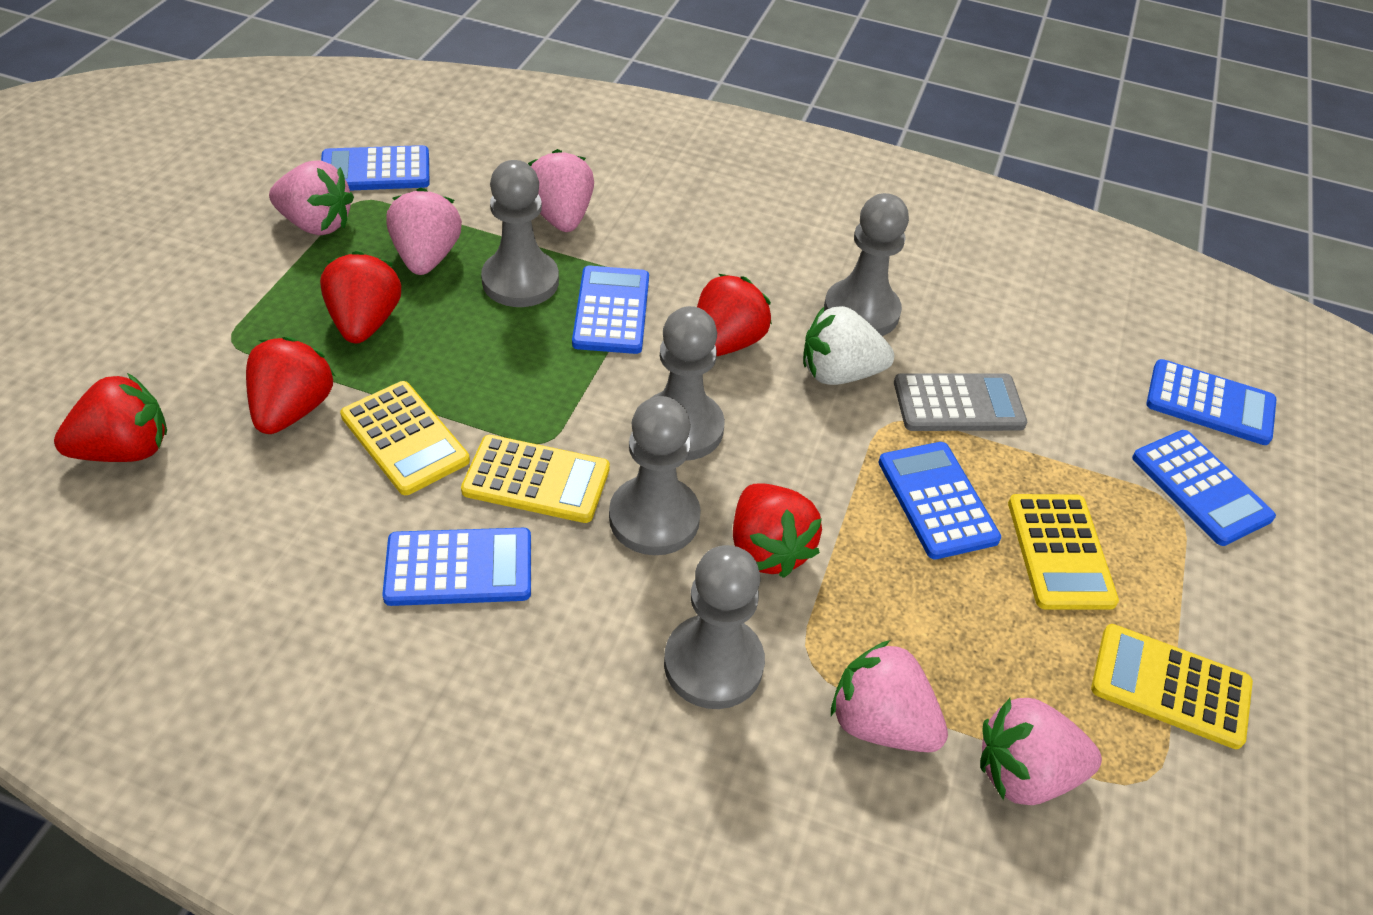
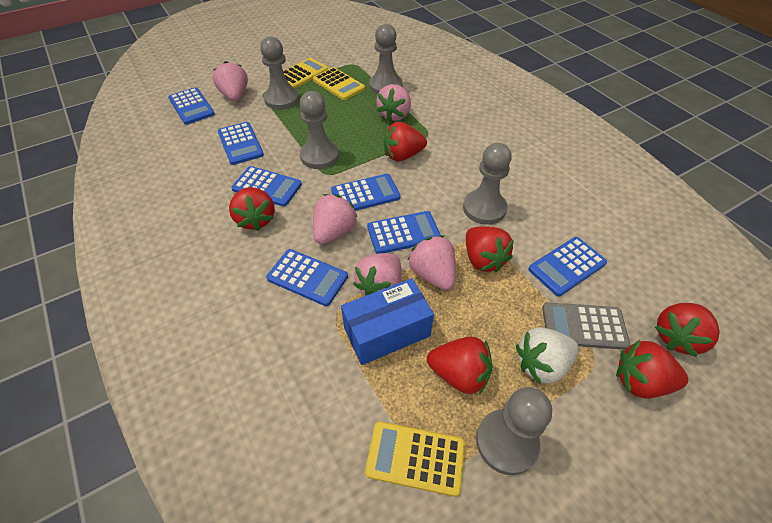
blue box: 0 -> 1
blue calculator: 6 -> 7
red strawberry: 5 -> 6
yellow calculator: 4 -> 3

